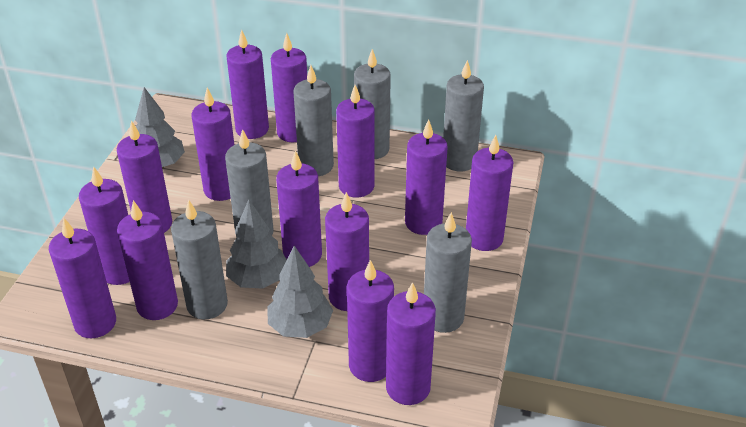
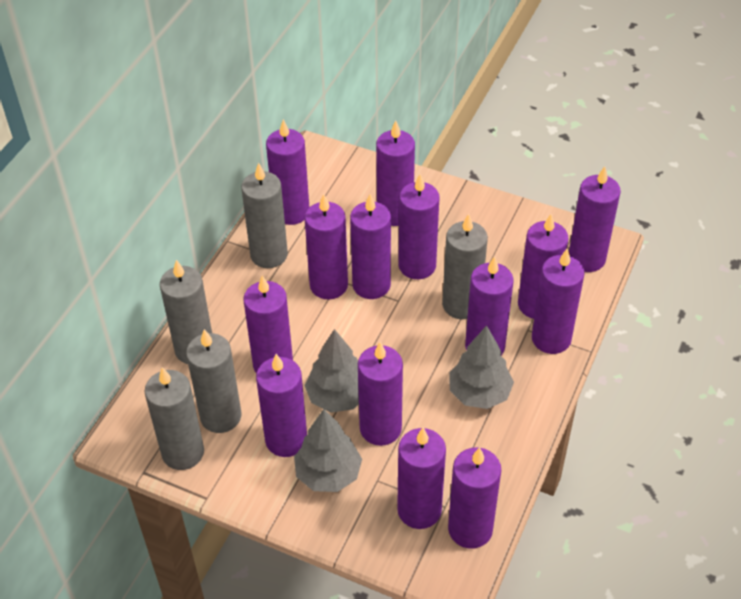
grey candle: 6 -> 5

